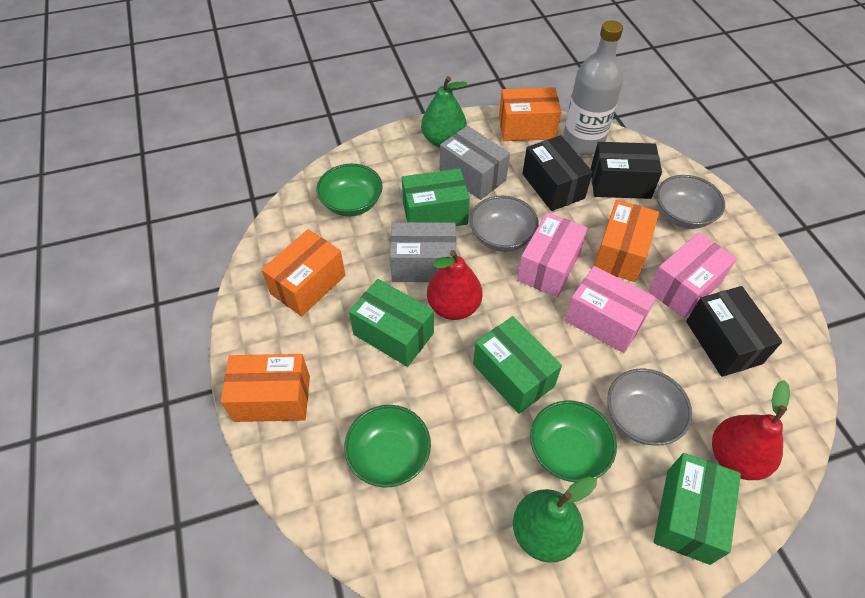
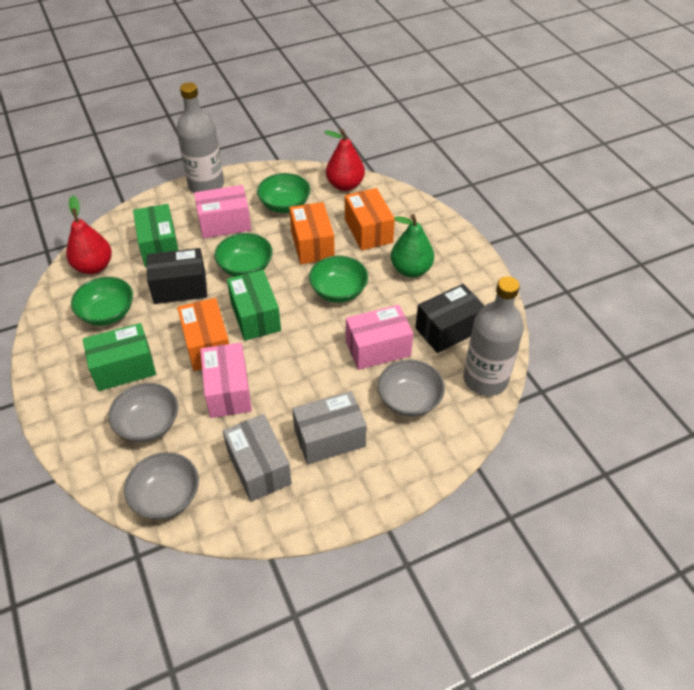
black box: 3 -> 2
green bowl: 3 -> 4
green box: 4 -> 3
green pear: 2 -> 1
grey bottle: 1 -> 2
orange box: 4 -> 3

